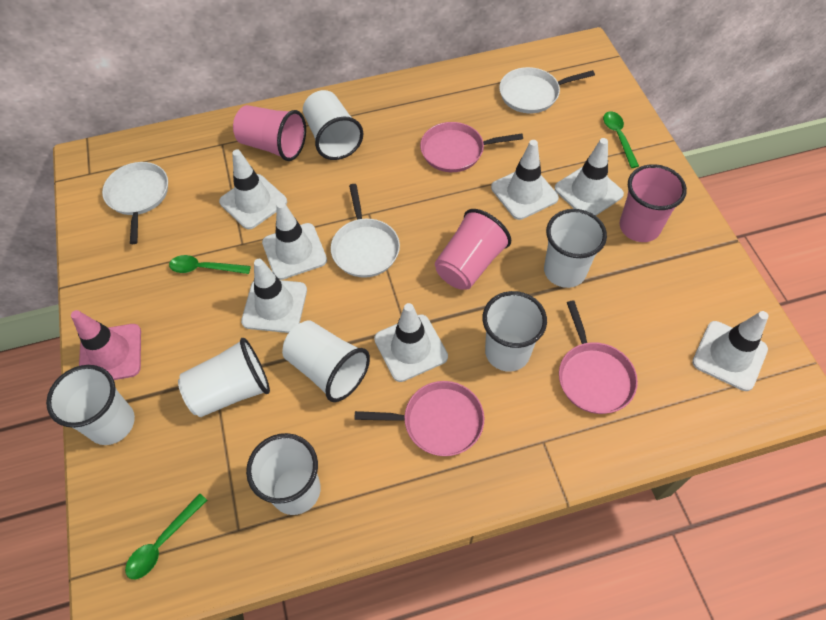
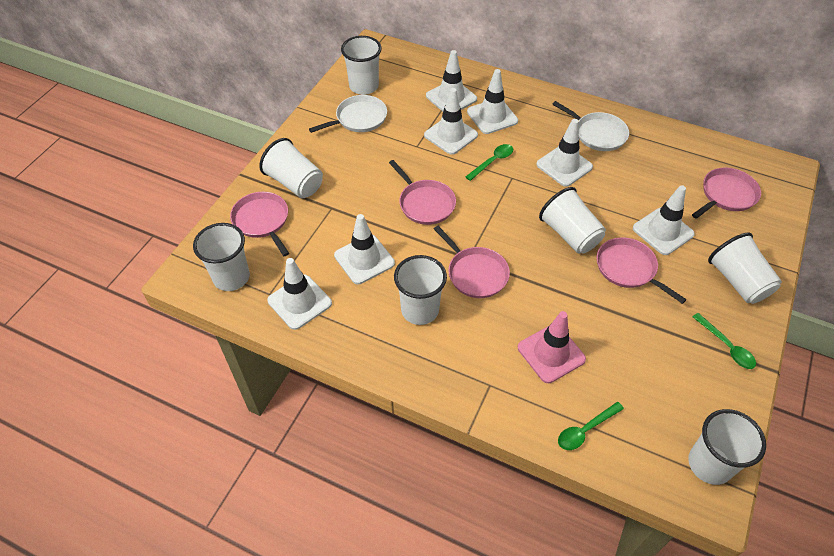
pink cup: 3 -> 0
pink pan: 3 -> 5
white pan: 3 -> 2

